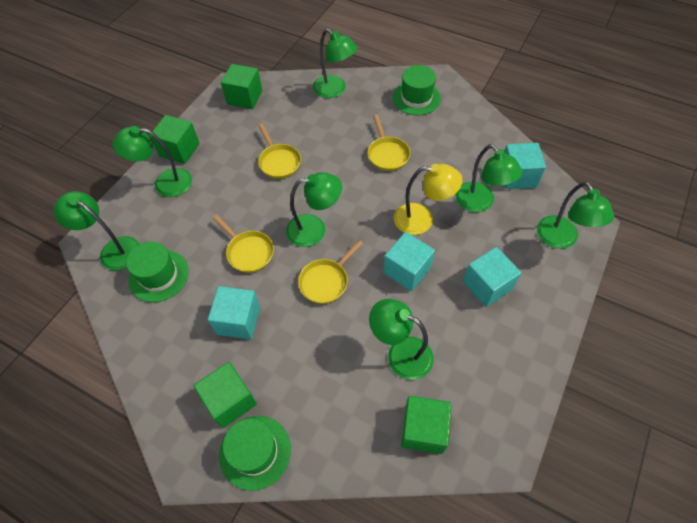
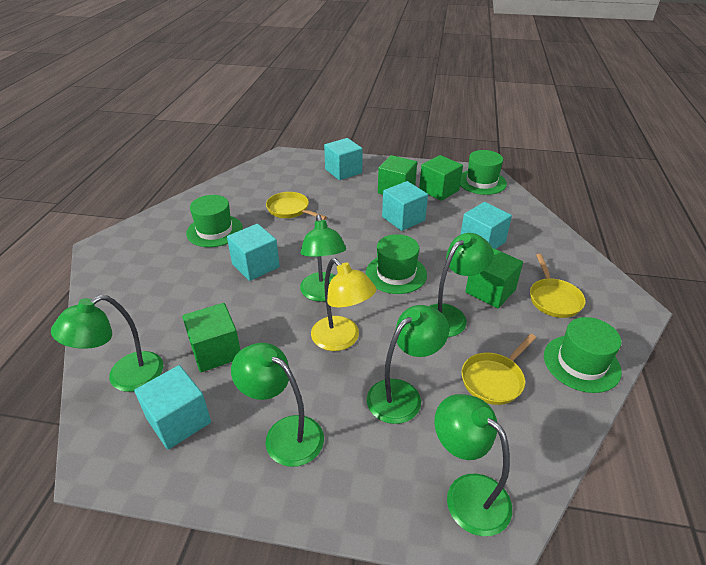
green hat: 3 -> 4
green lamp: 7 -> 6
turquoise cube: 4 -> 5
yellow pan: 4 -> 3

